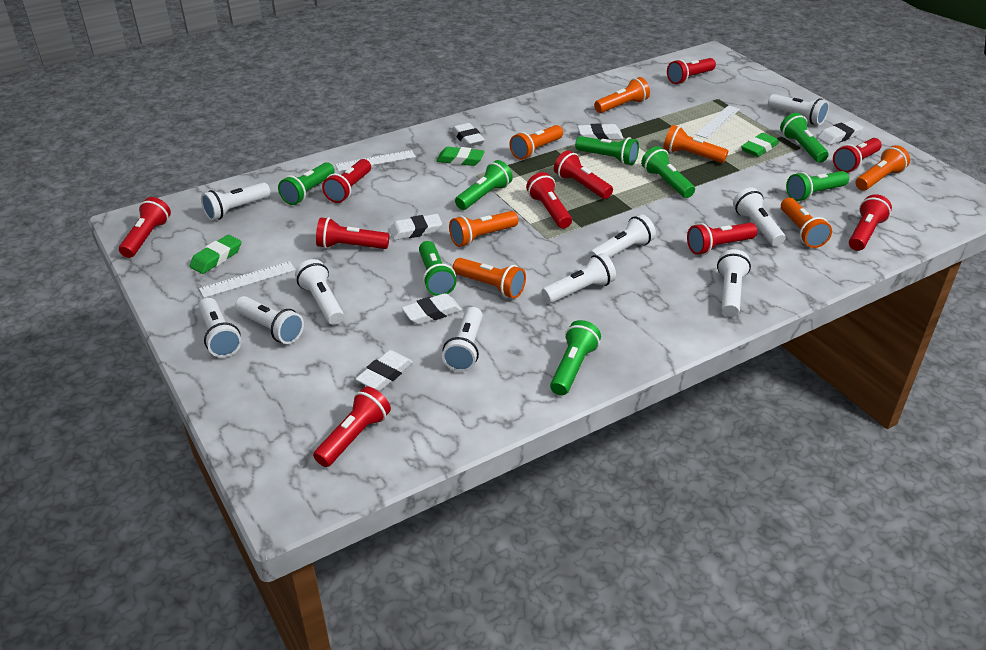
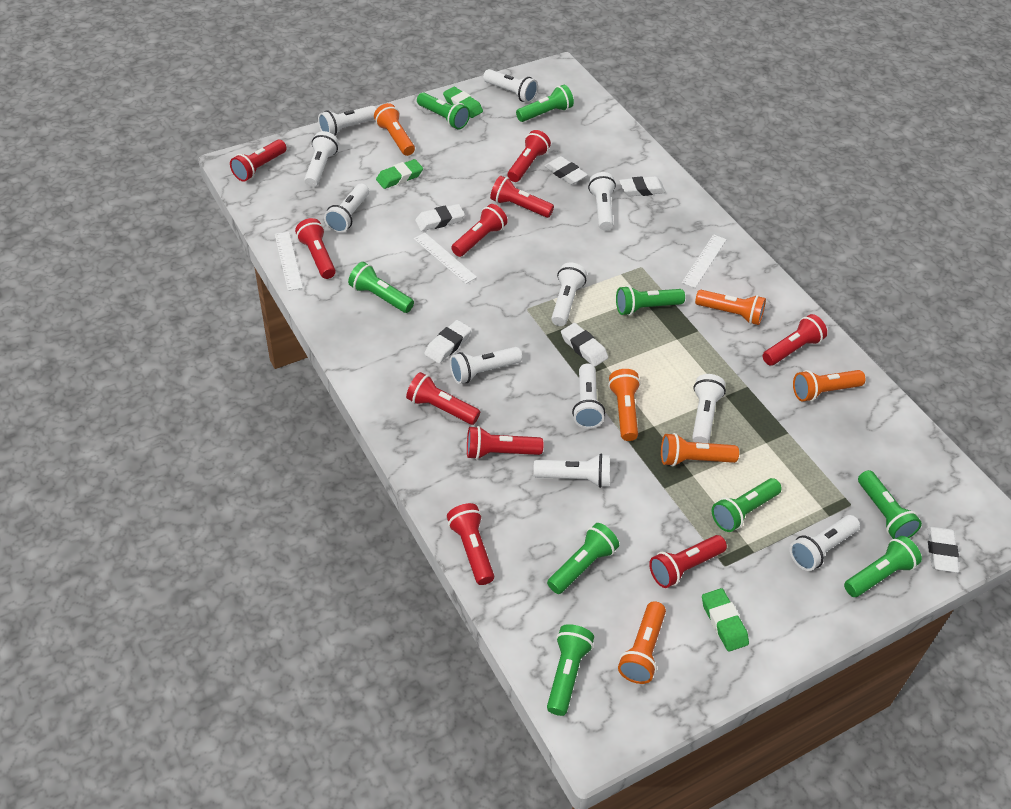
green flashlight: 8 -> 9
orange flashlight: 7 -> 6
white flashlight: 10 -> 11

